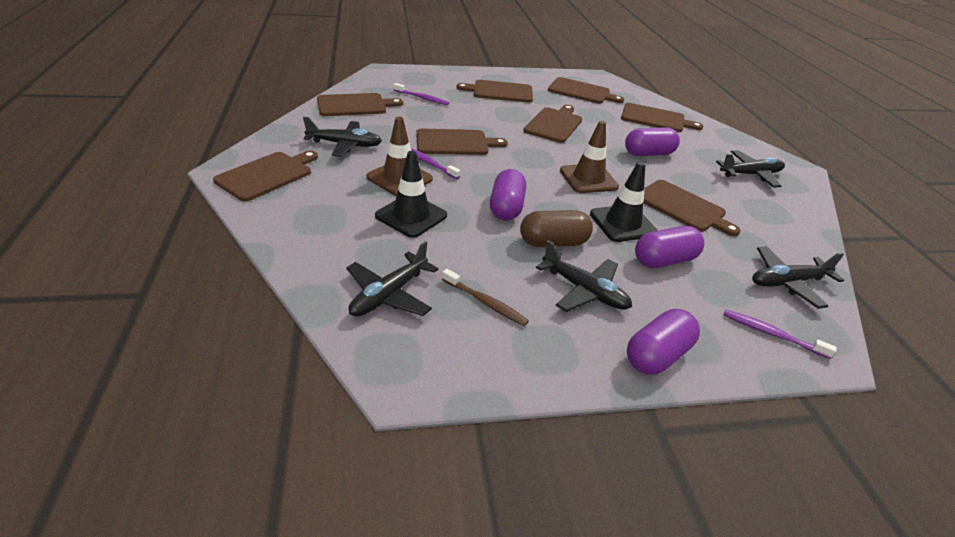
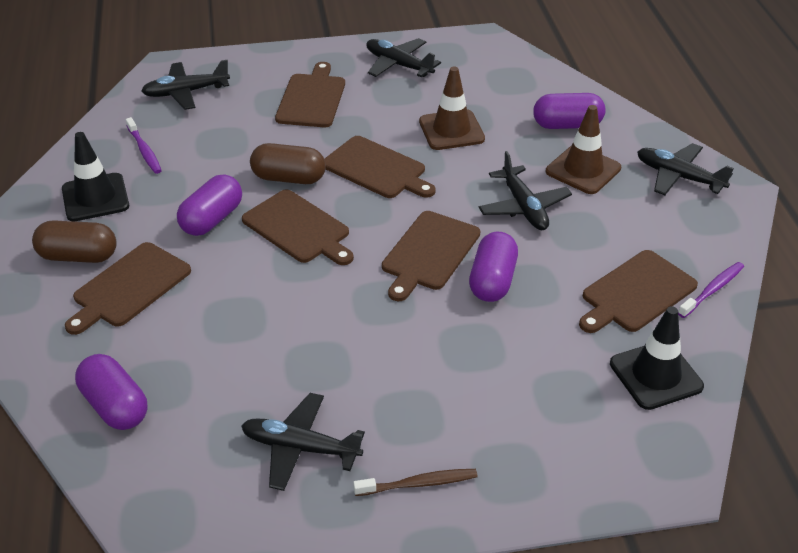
brown capsule: 1 -> 2
brown cutting board: 8 -> 6
purple toothbrush: 3 -> 2

